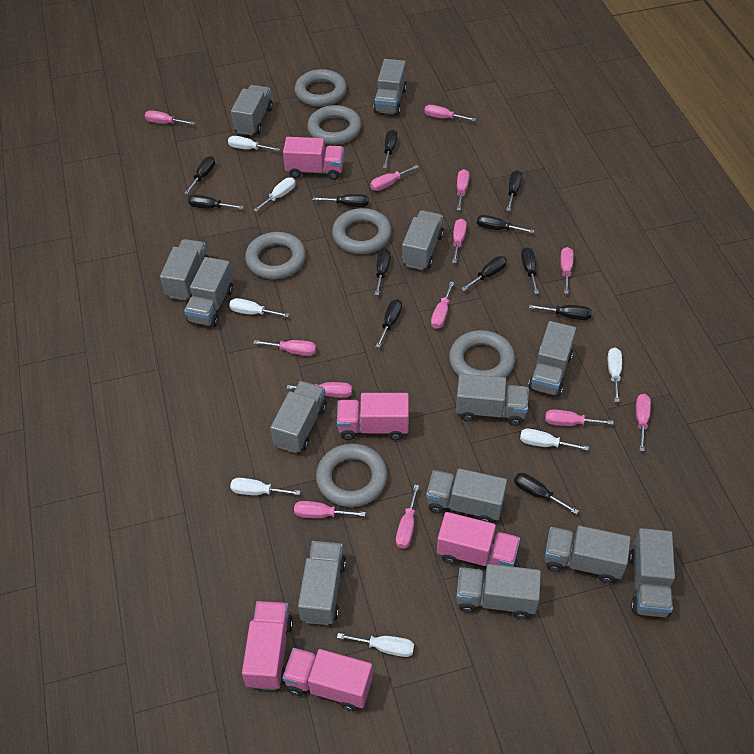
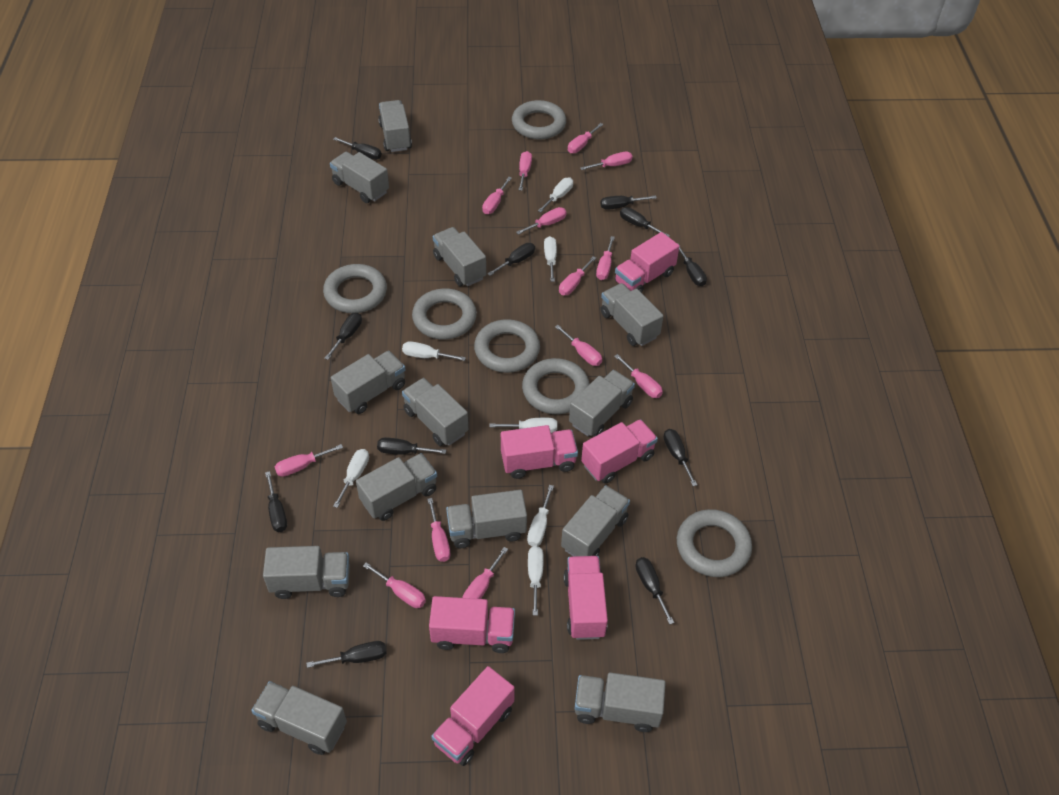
black screwdriver: 12 -> 11
pink truck: 5 -> 6

